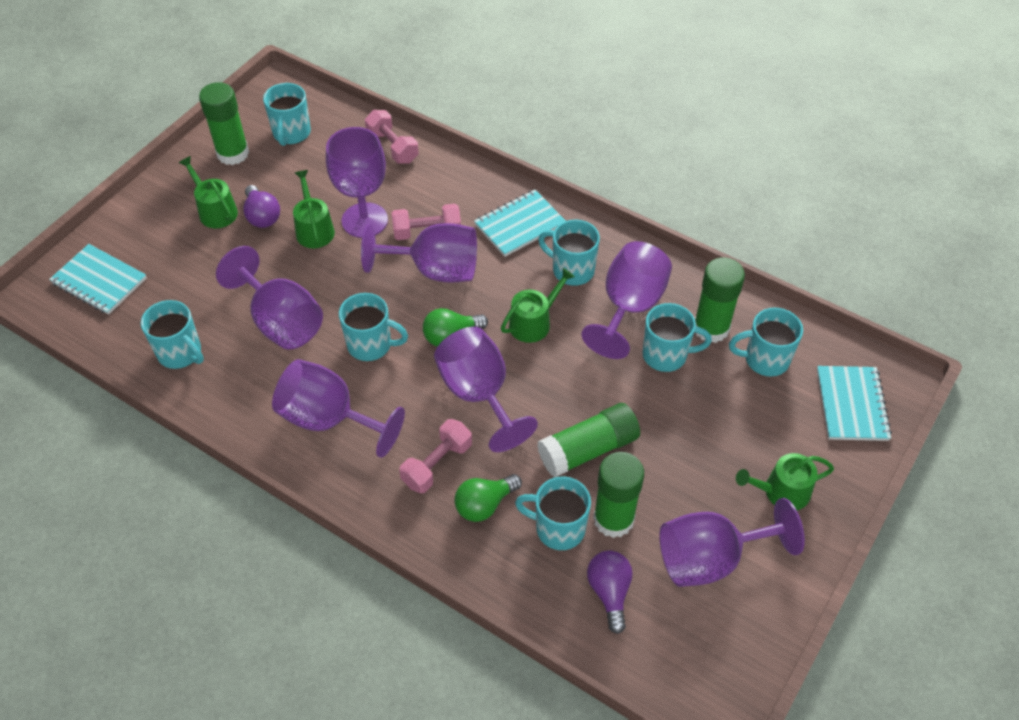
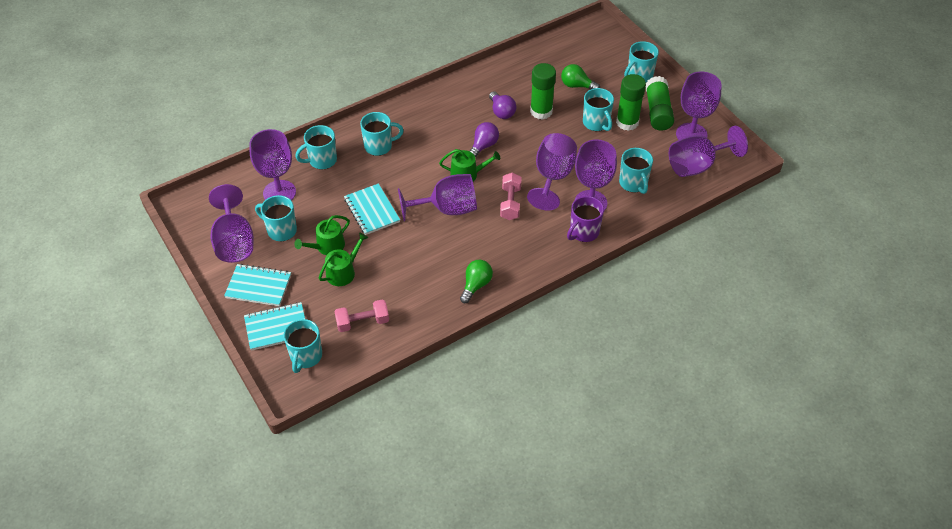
green glue stick: 4 -> 3
green watering can: 4 -> 3
pink dumbbell: 3 -> 2
purple mug: 0 -> 1

